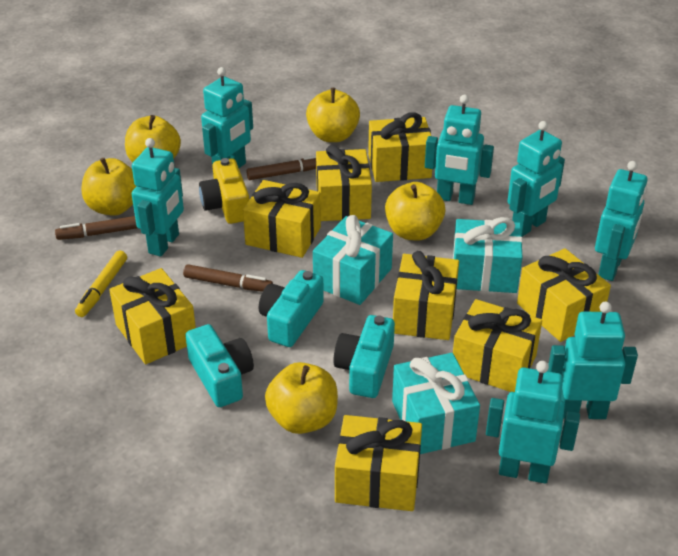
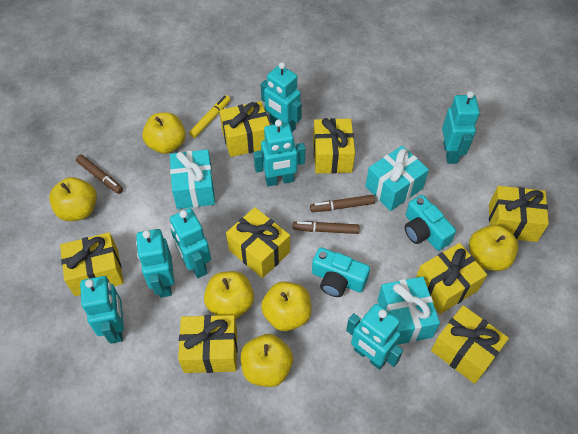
turquoise camera: 3 -> 2
yellow apple: 5 -> 6
yellow camera: 1 -> 0

